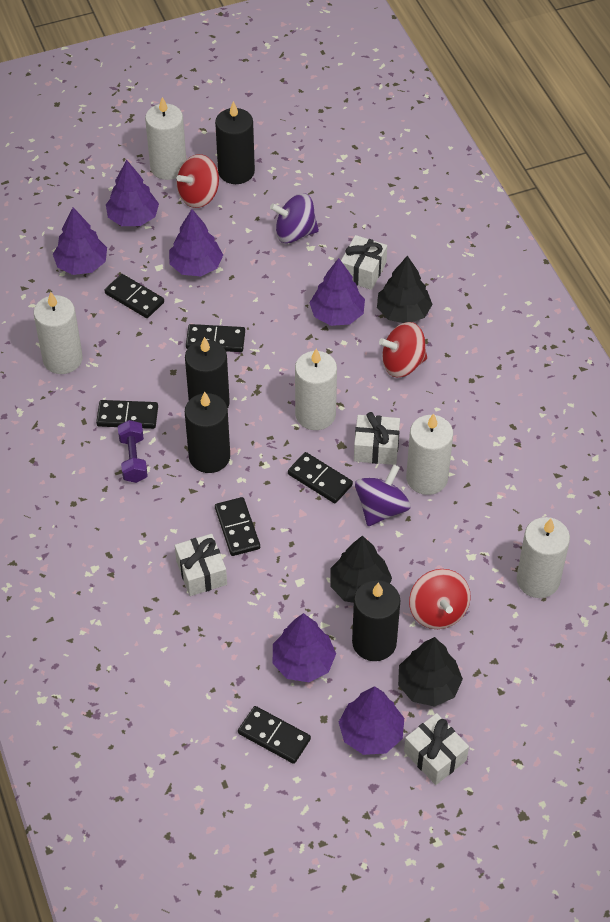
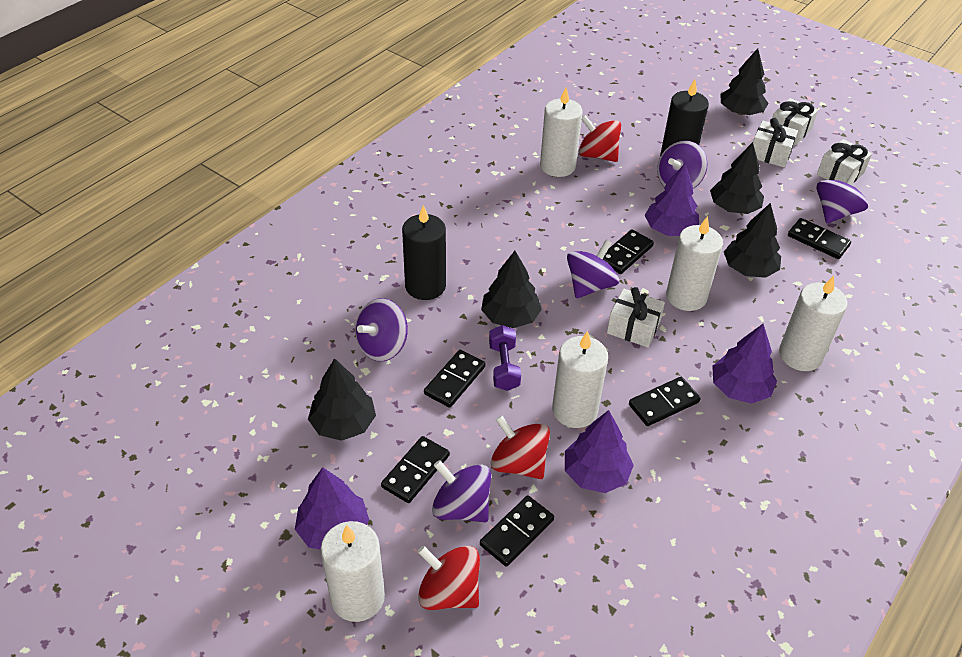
black candle: 4 -> 2
black tree: 3 -> 5
purple spinning top: 2 -> 5
purple tree: 6 -> 4

